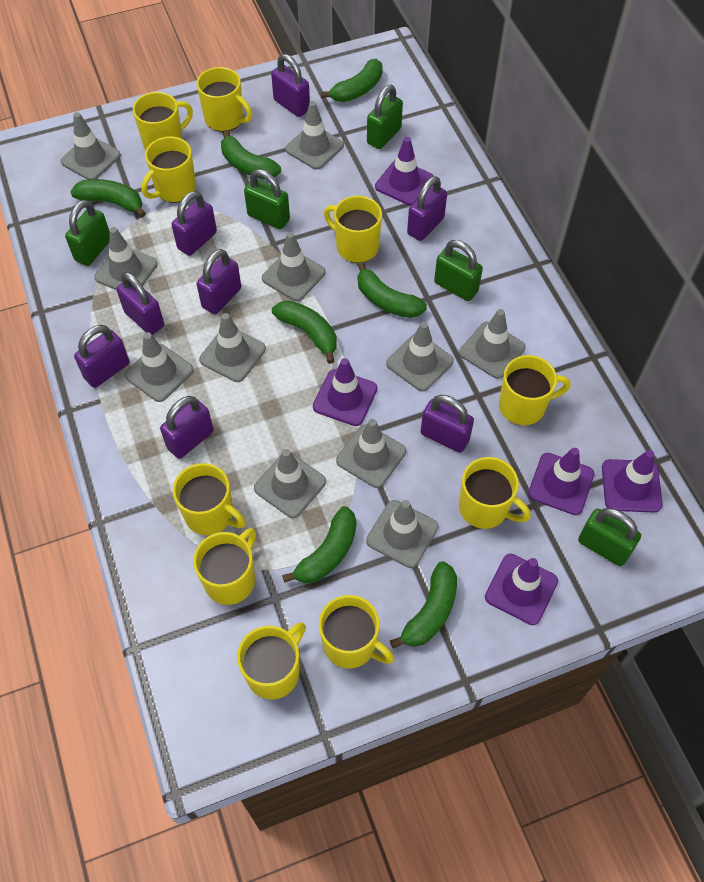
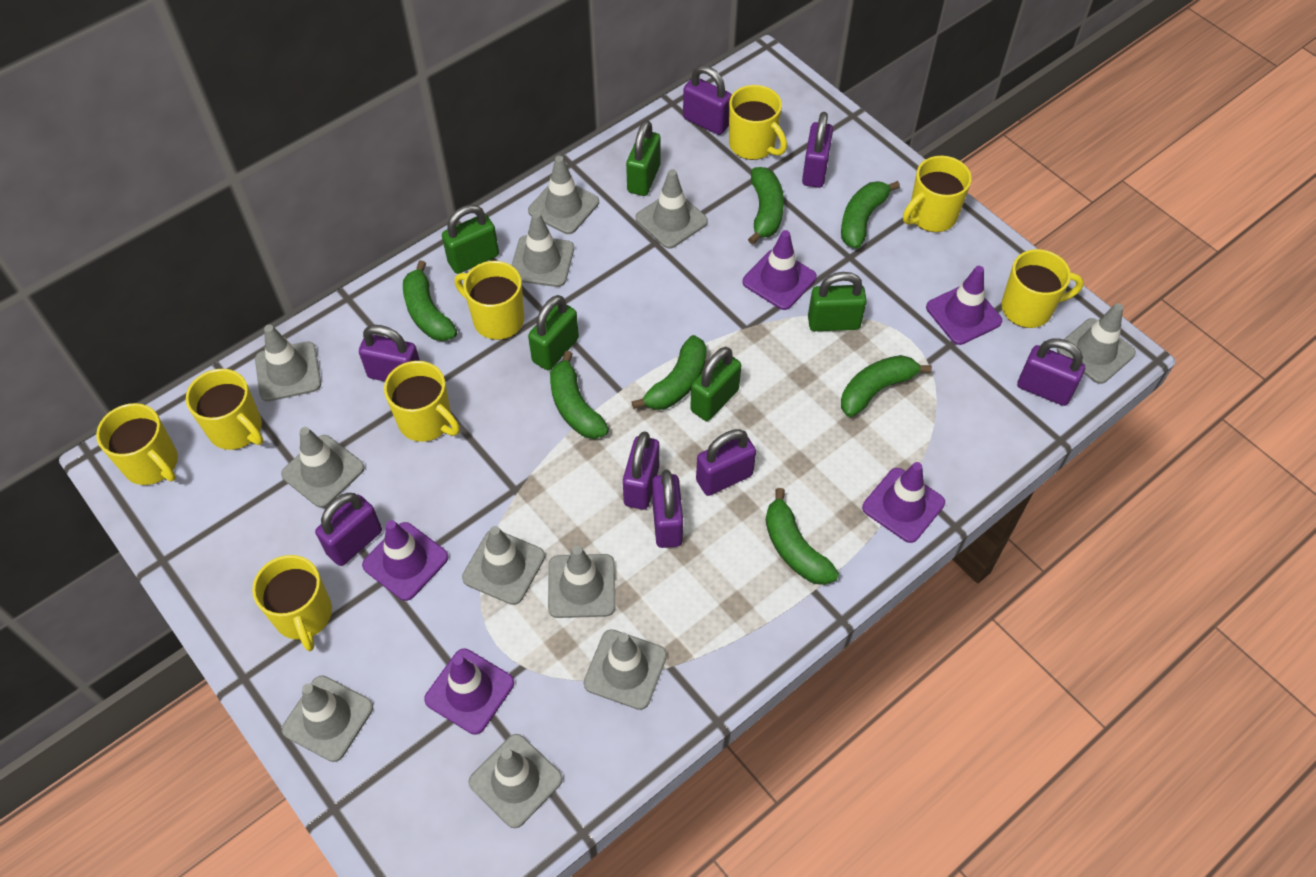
yellow mug: 10 -> 8

